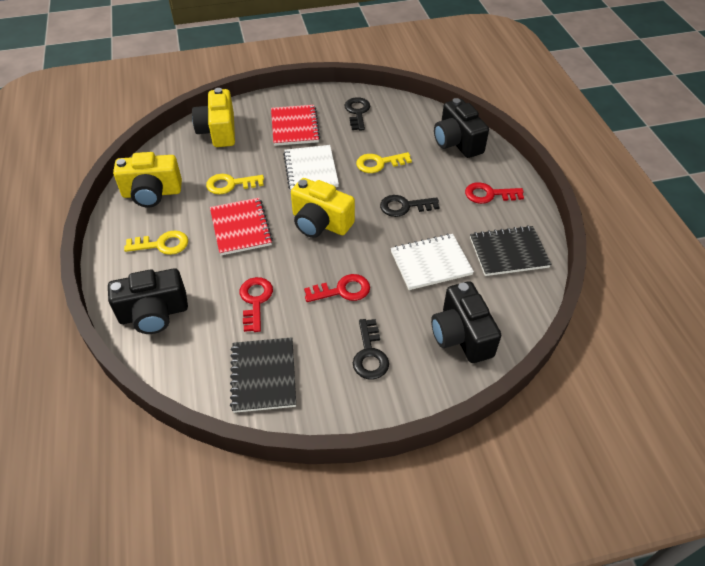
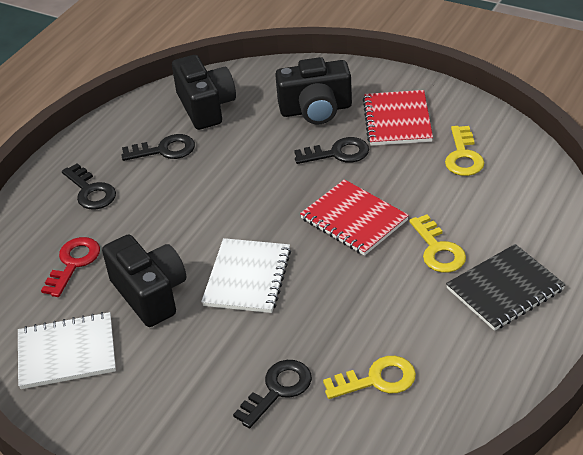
black key: 3 -> 4
black notebook: 2 -> 1
red key: 3 -> 1
yellow camera: 3 -> 0

